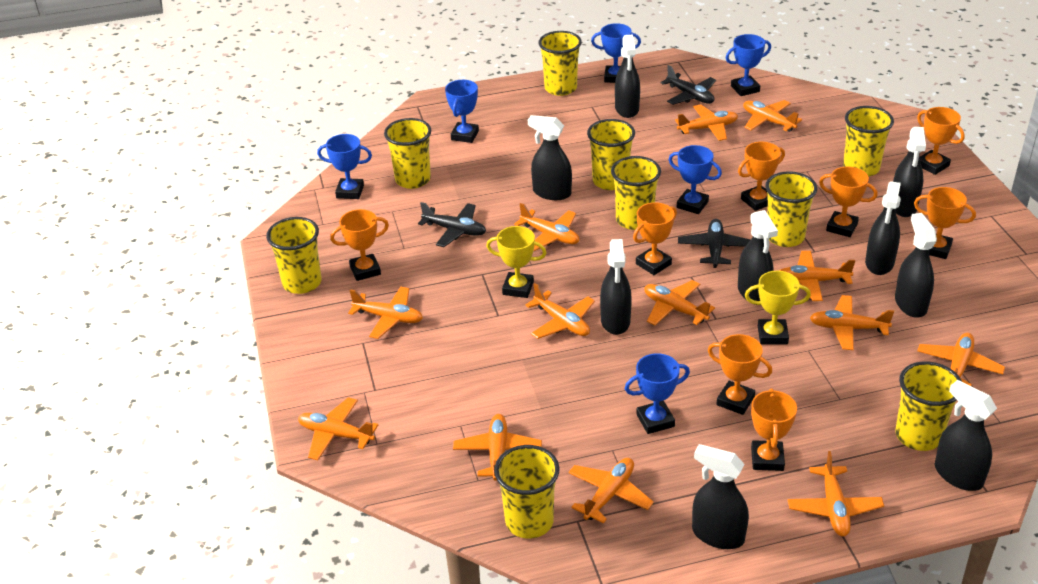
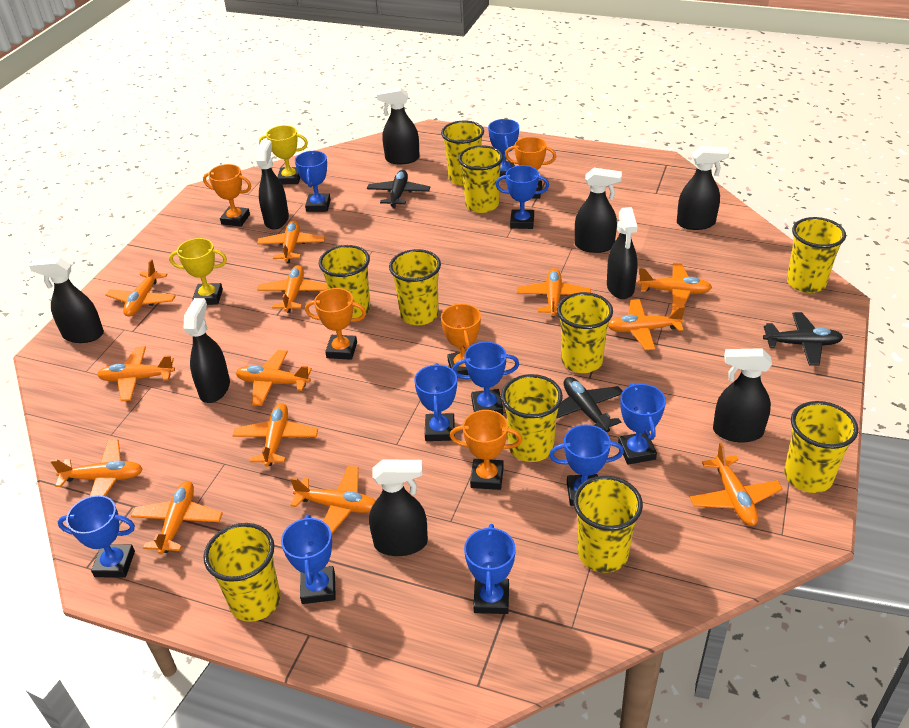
blue trophy: 6 -> 10
orange trophy: 8 -> 5
yellow cup: 9 -> 10

